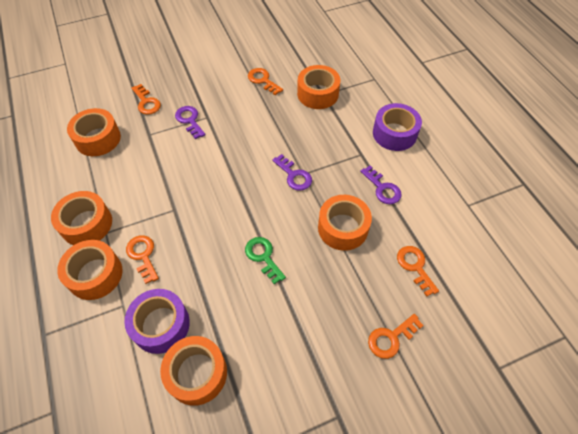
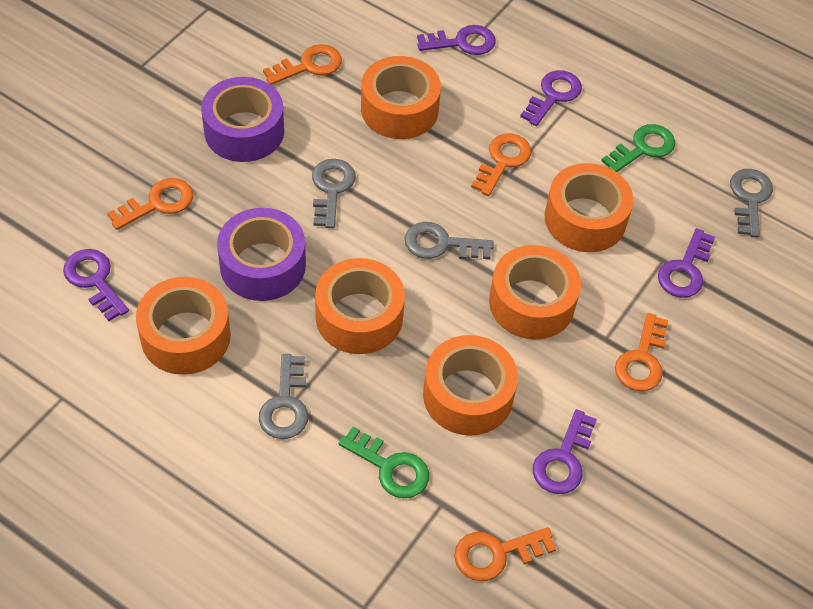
green key: 1 -> 2
grey key: 0 -> 4
purple key: 3 -> 5

